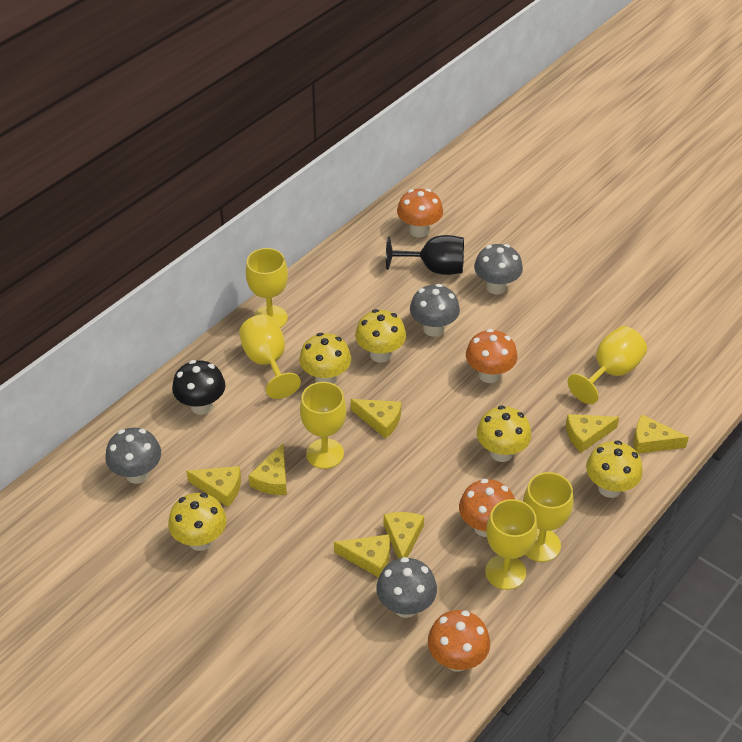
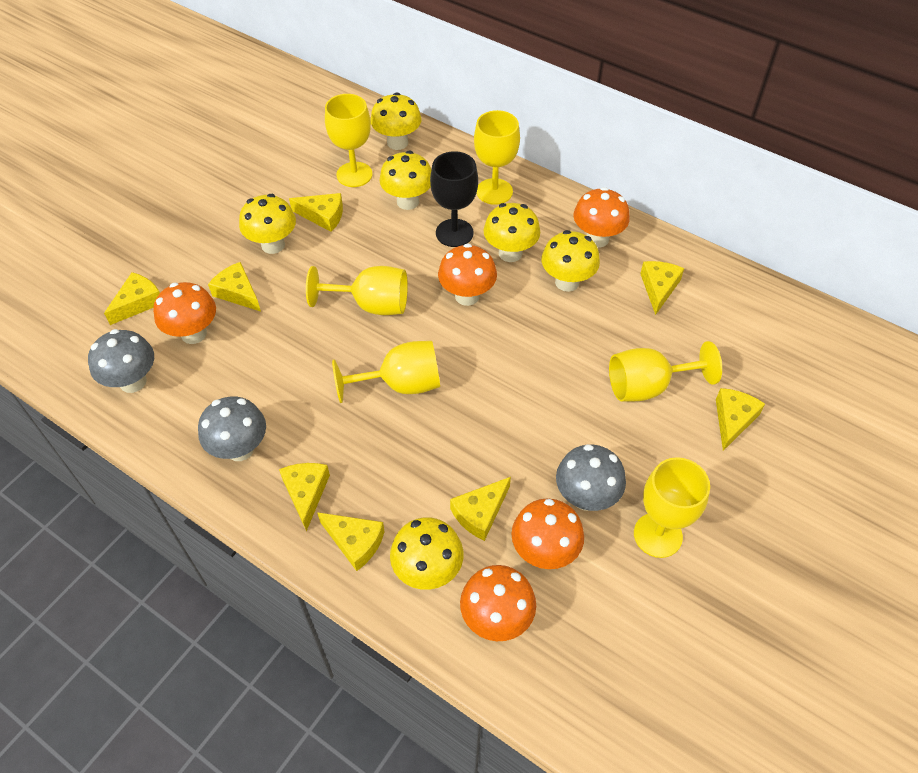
black mushroom: 1 -> 0
grey mushroom: 4 -> 3
orange mushroom: 4 -> 5
yellow cheese: 7 -> 8
yellow mushroom: 5 -> 6

